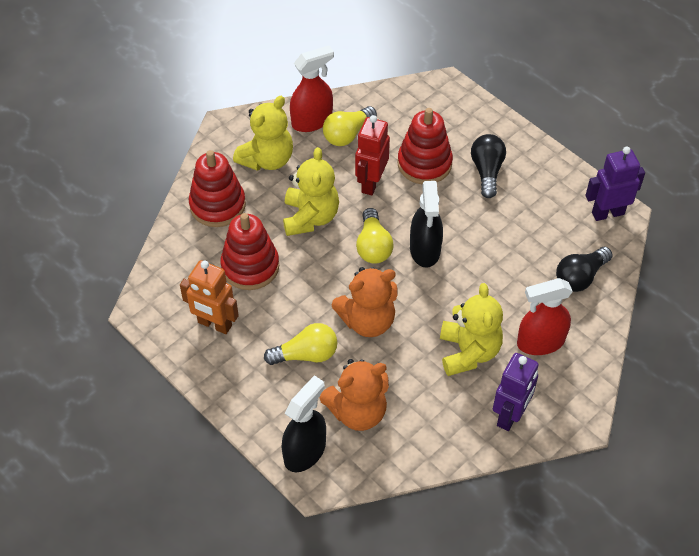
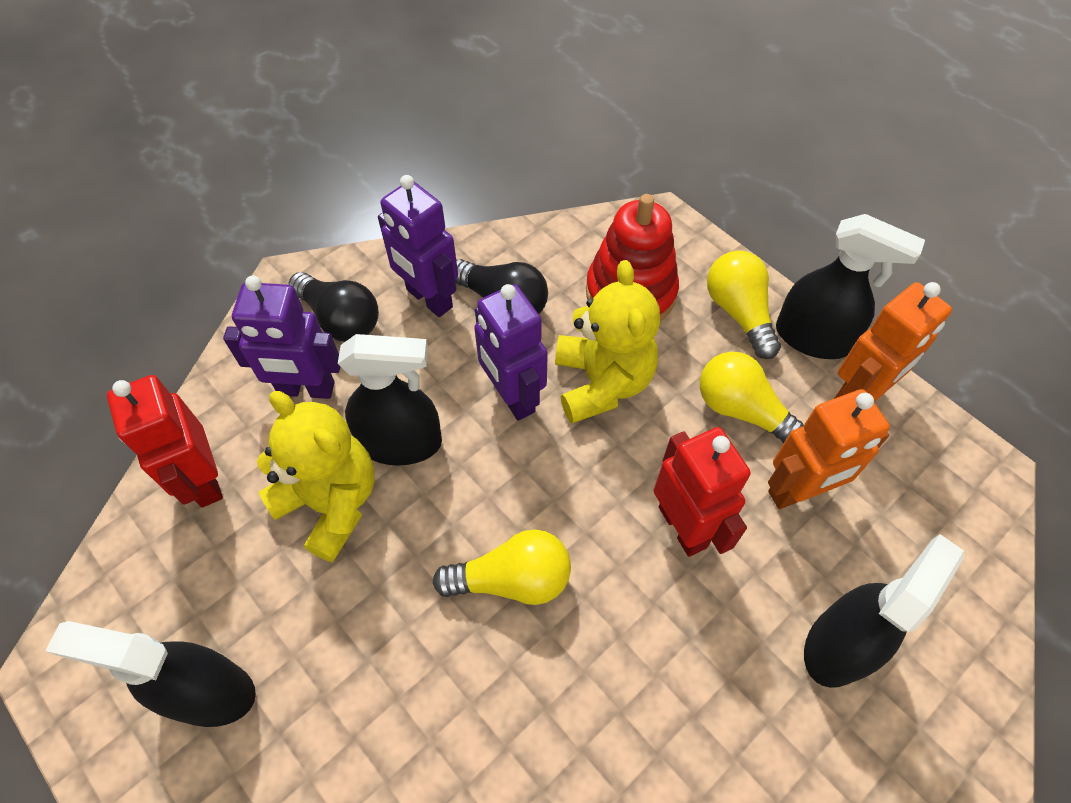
black spray bottle: 2 -> 4
orange robot: 1 -> 2
orange teddy bear: 2 -> 0
purple robot: 2 -> 3
red robot: 1 -> 2
red spray bottle: 2 -> 0
red stacking toy: 3 -> 1
yellow teddy bear: 3 -> 2

